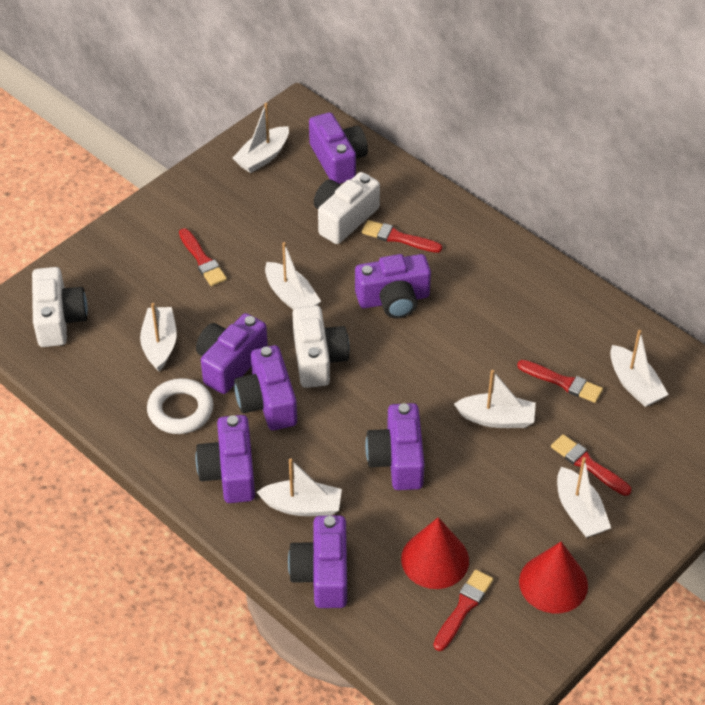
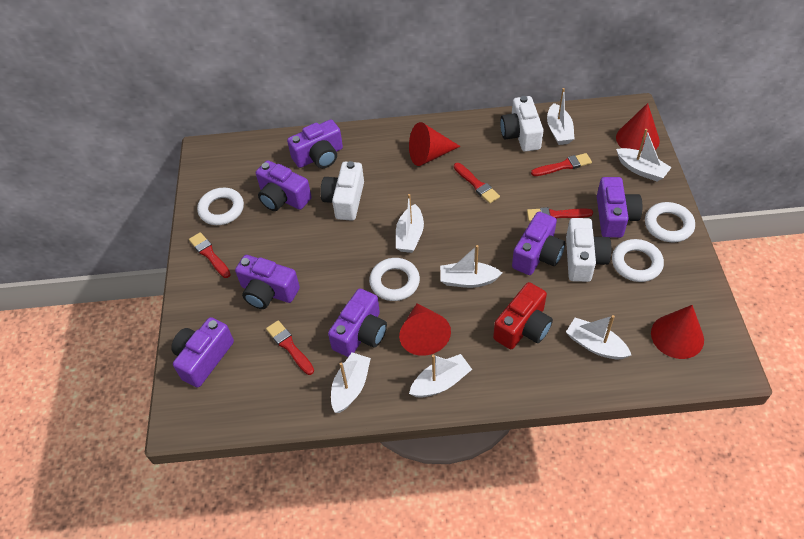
red camera: 0 -> 1
red cone: 2 -> 4
white ring: 1 -> 4

